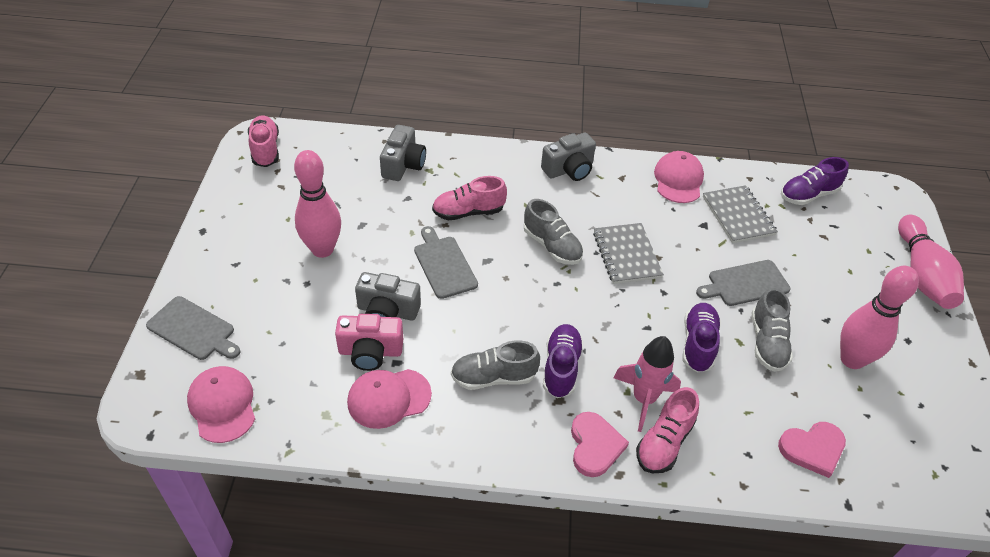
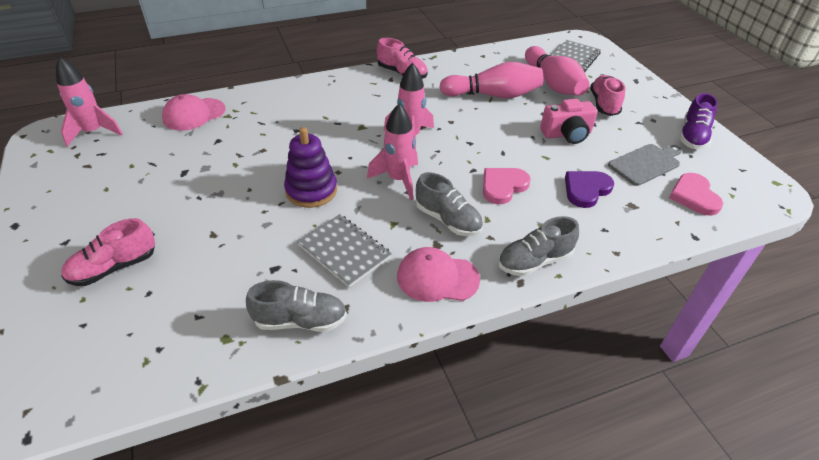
grey camera: 3 -> 0
grey cutting board: 3 -> 1
pink bowling pin: 3 -> 2
pink cap: 3 -> 2
pink rocket: 1 -> 3
purple heart: 0 -> 1
purple shoe: 3 -> 1
purple stacking toy: 0 -> 1

